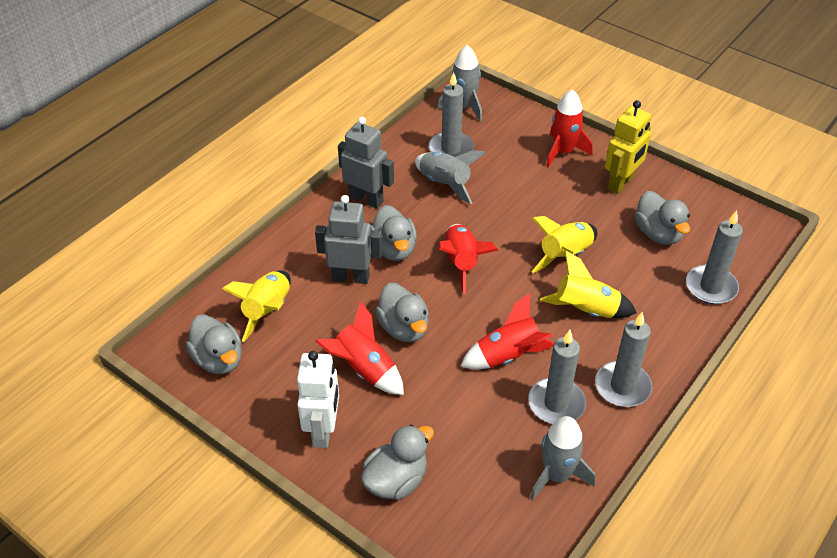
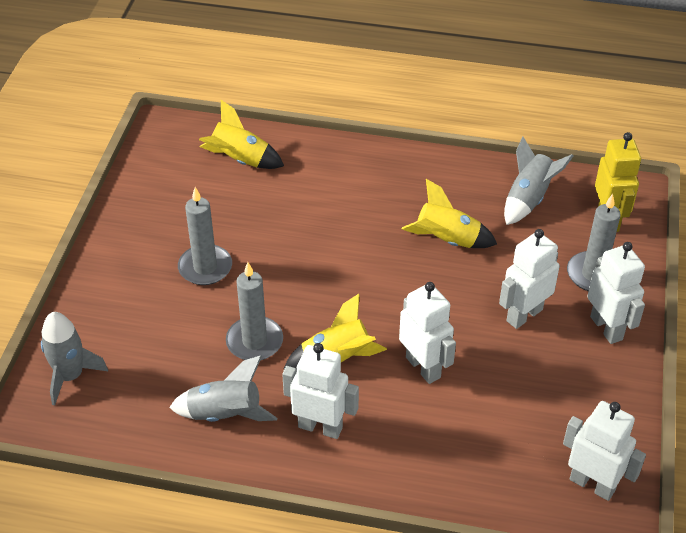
grey candle: 4 -> 3
grey duck: 5 -> 0
grey robot: 2 -> 0
red rocket: 4 -> 0
white robot: 1 -> 5

